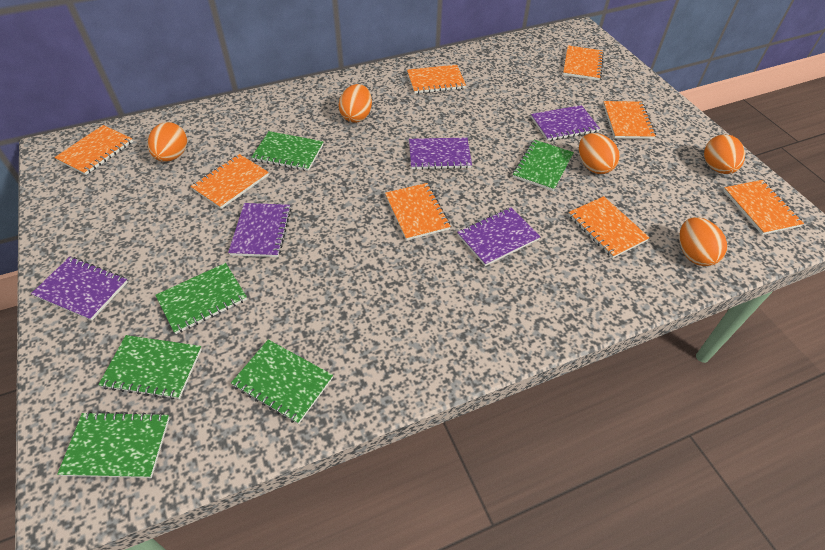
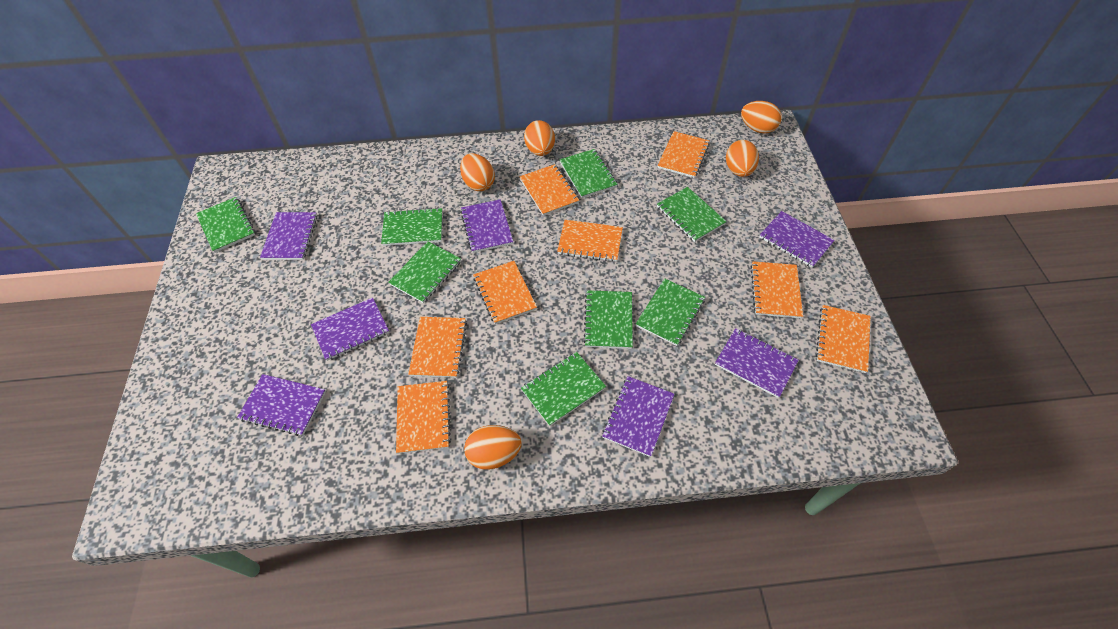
green notebook: 6 -> 8
purple notebook: 5 -> 7

